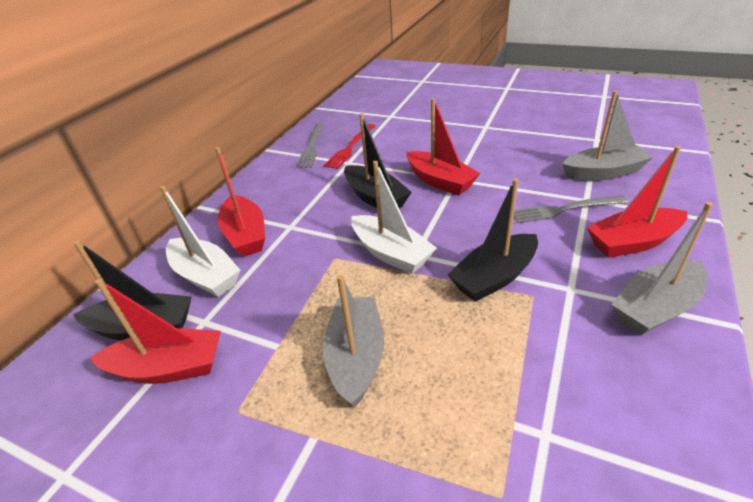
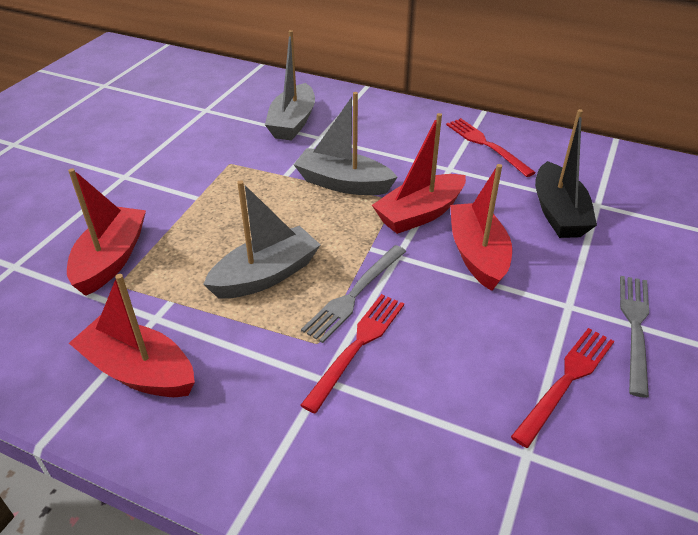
black boat: 3 -> 1
red fork: 1 -> 3
white boat: 2 -> 0

